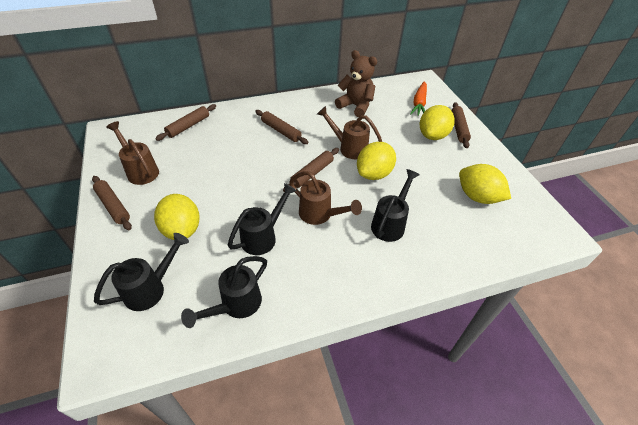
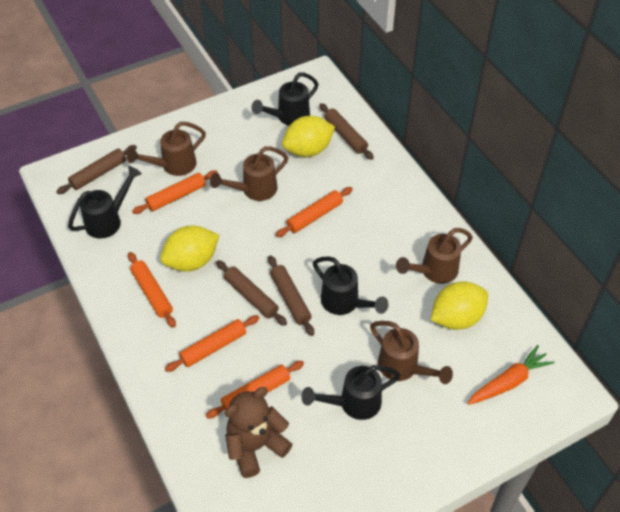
brown rolling pin: 5 -> 4
brown watering can: 3 -> 4
orange rolling pin: 0 -> 5
yellow lemon: 4 -> 3

